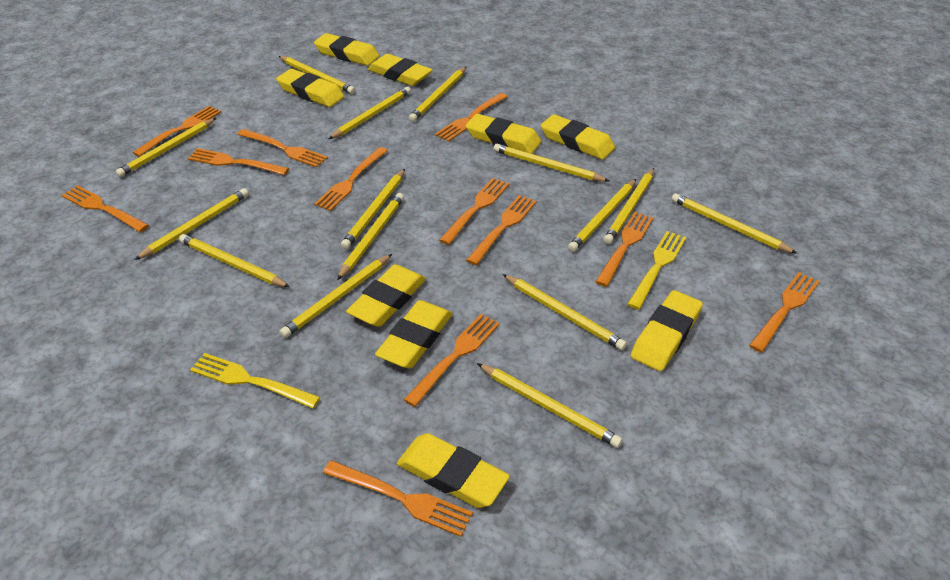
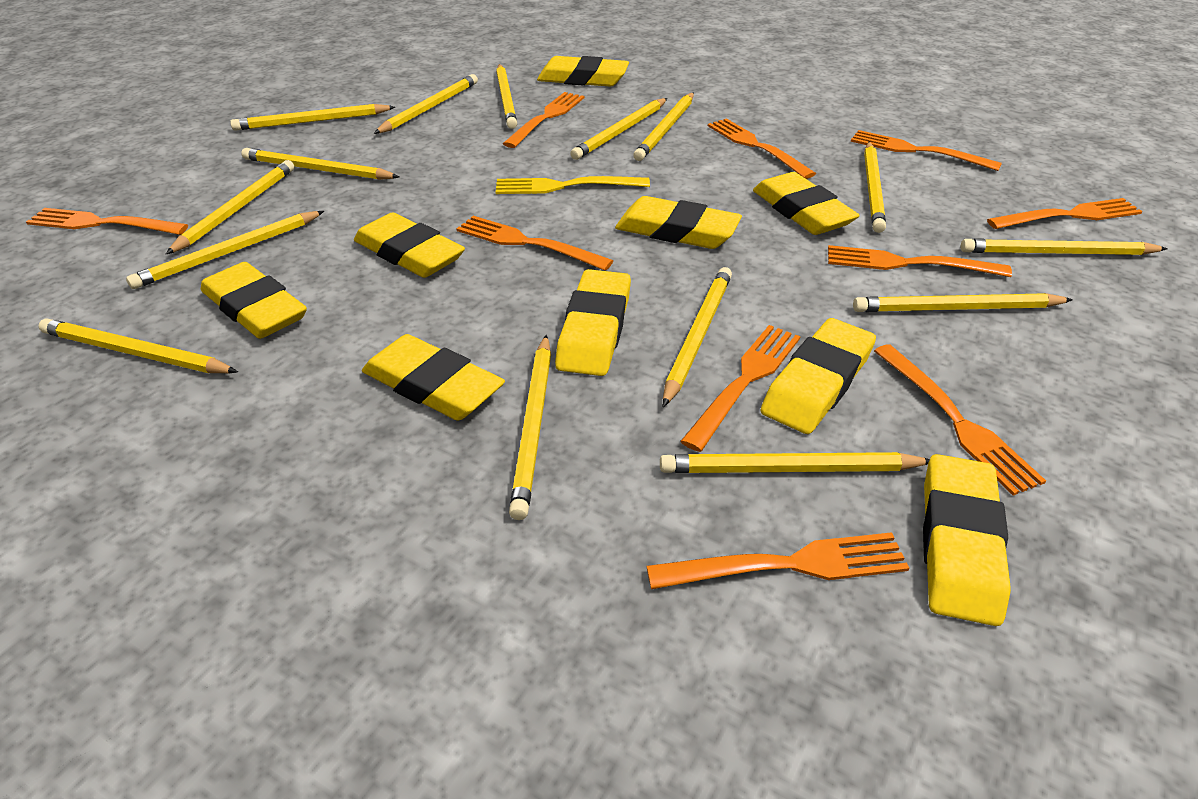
orange fork: 12 -> 10
yellow fork: 2 -> 1

